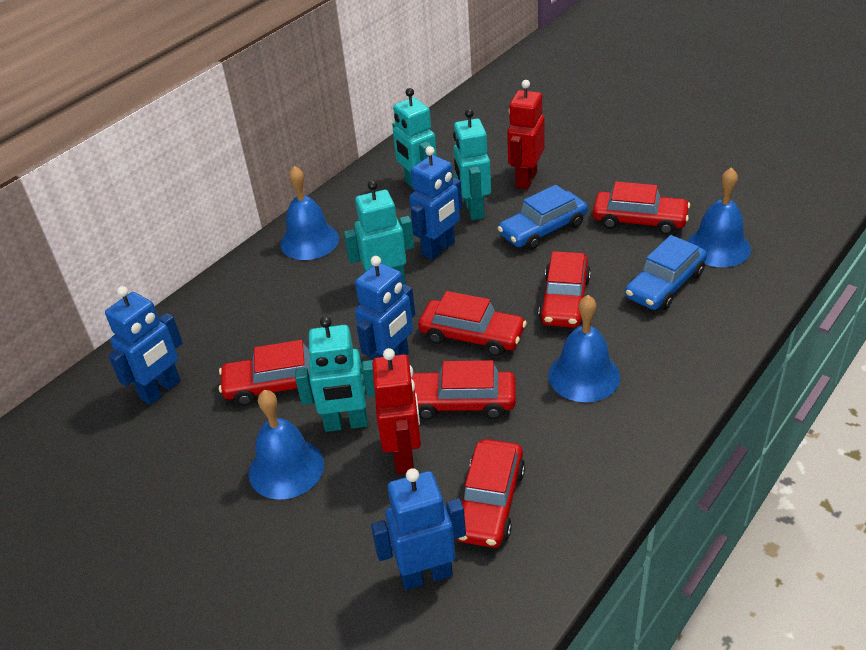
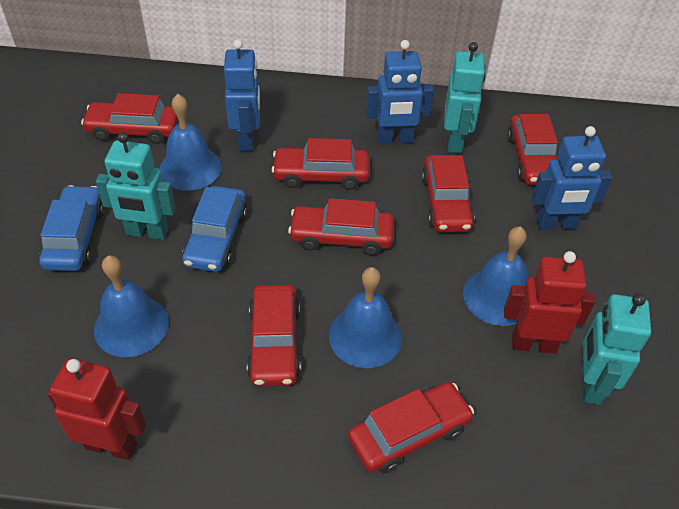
blue robot: 4 -> 3
red car: 6 -> 7
turquoise robot: 4 -> 3

